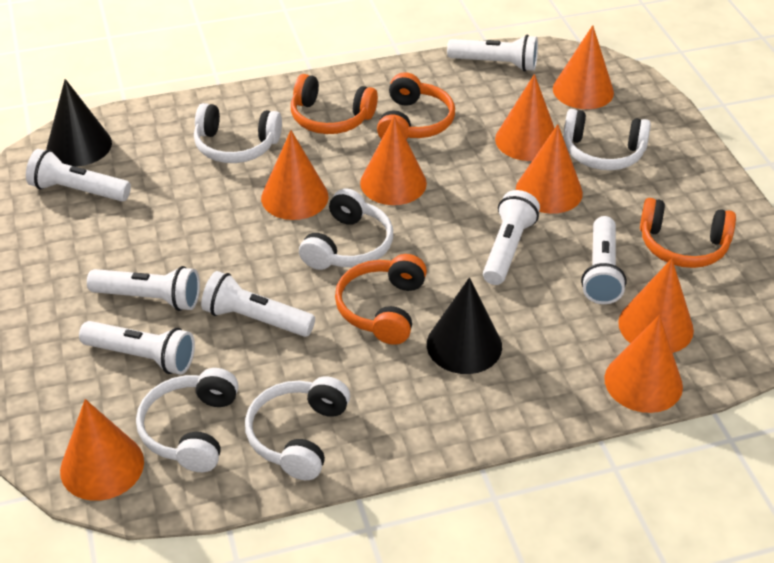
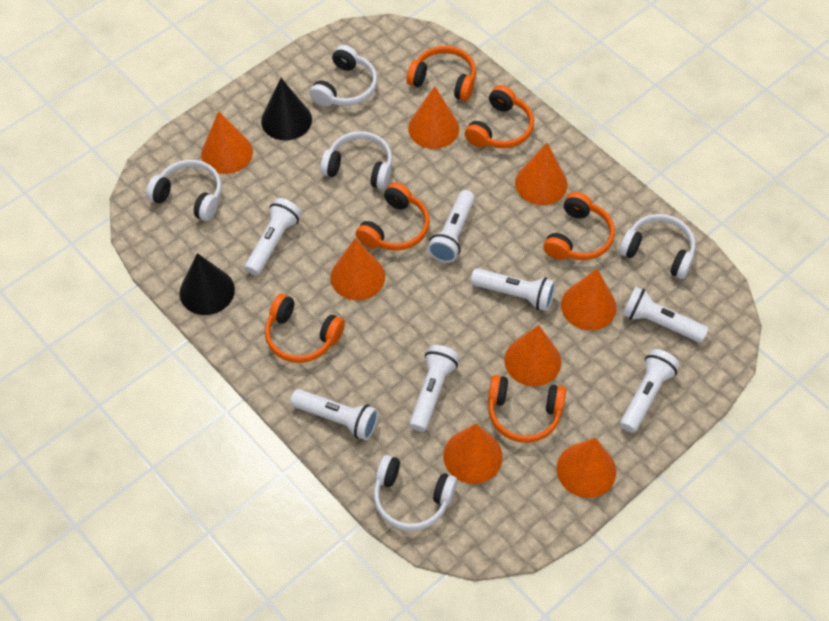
orange headphones: 4 -> 6

